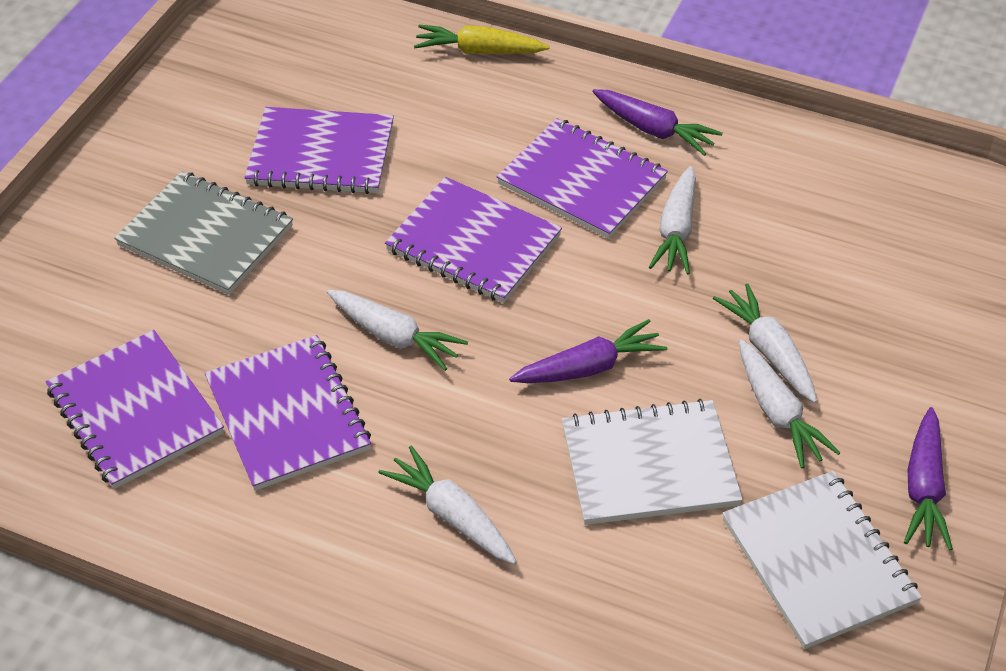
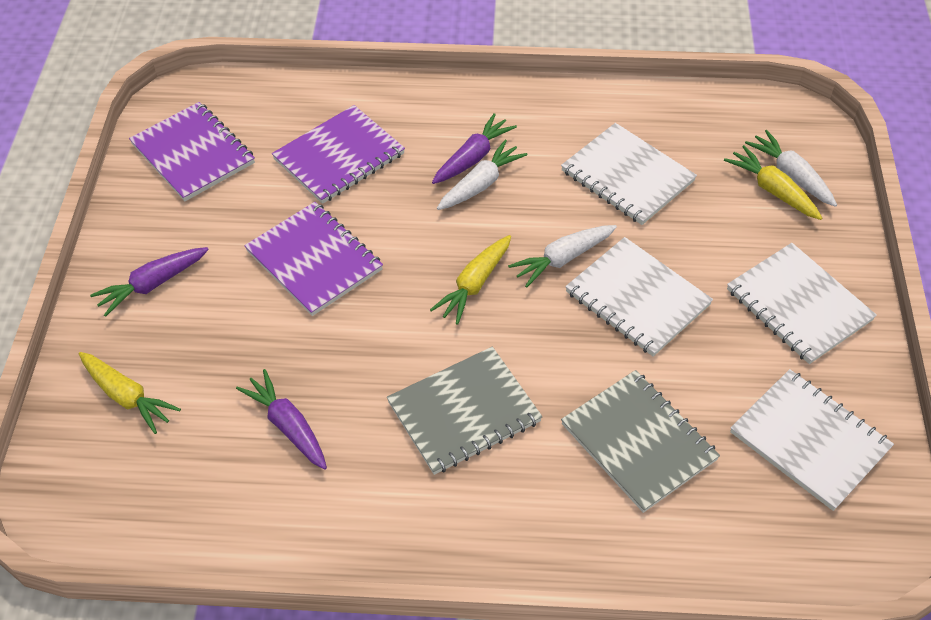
grey notebook: 1 -> 2
purple notebook: 5 -> 3
white carrot: 5 -> 3
white notebook: 2 -> 4
yellow carrot: 1 -> 3

